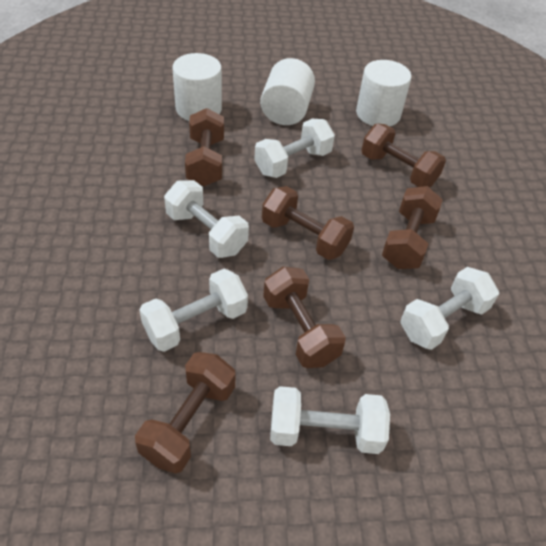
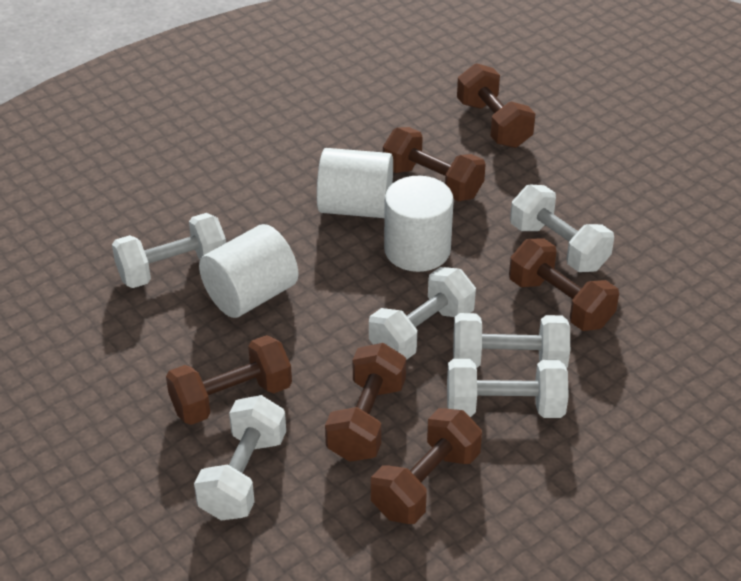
white dumbbell: 5 -> 6

